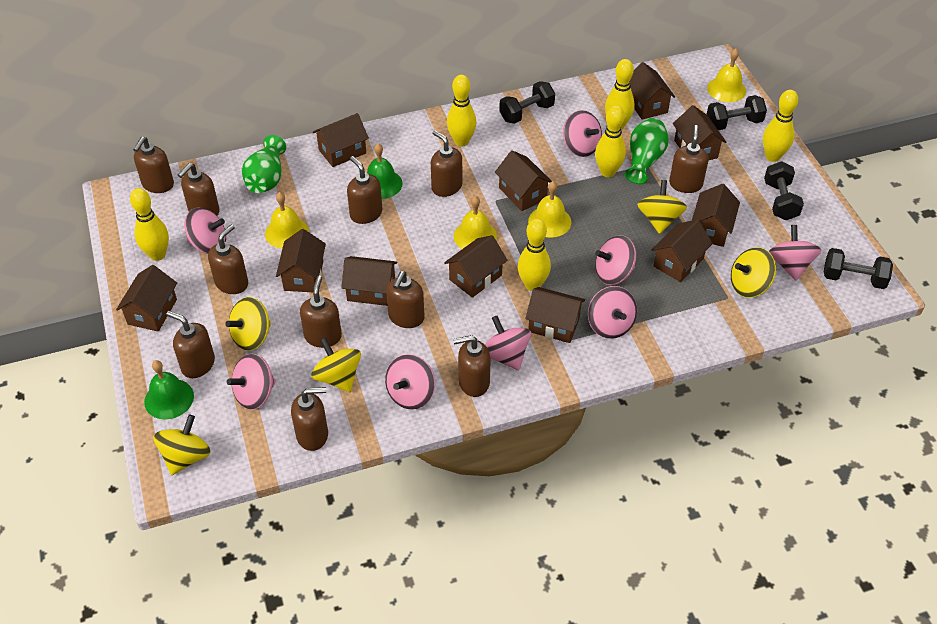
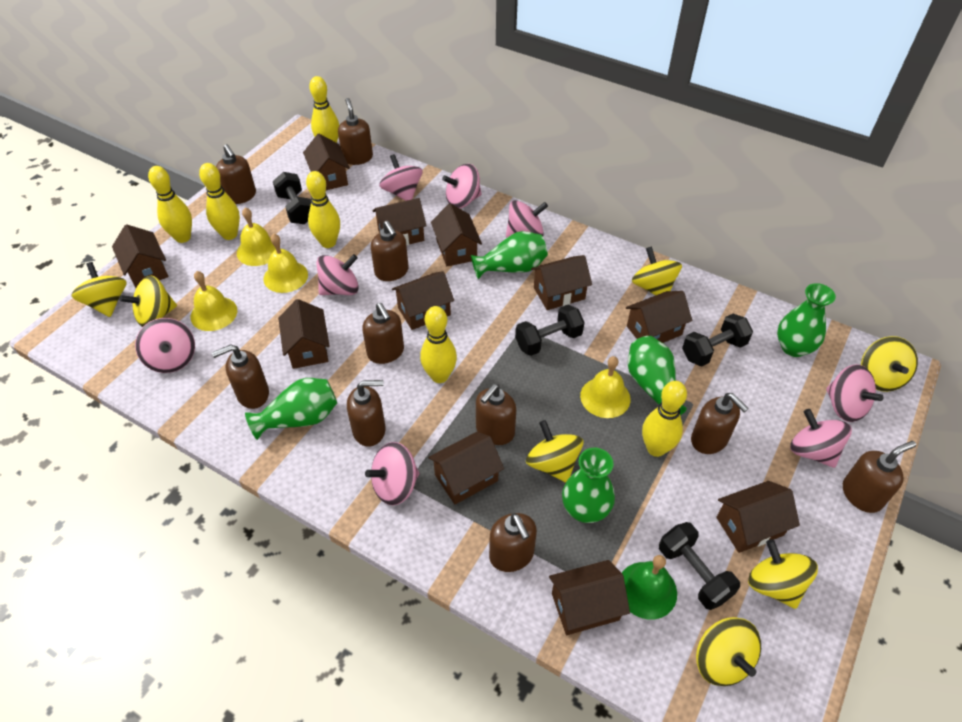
brown soap dispenser: 11 -> 10
green bell: 2 -> 1
green vase: 2 -> 5
yellow spinning top: 5 -> 7

